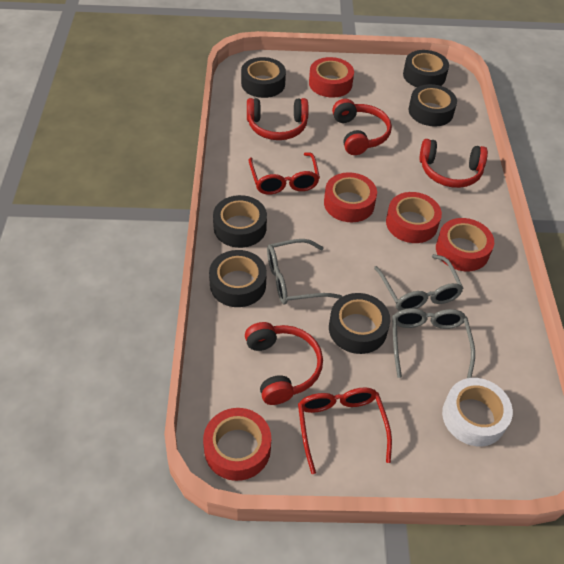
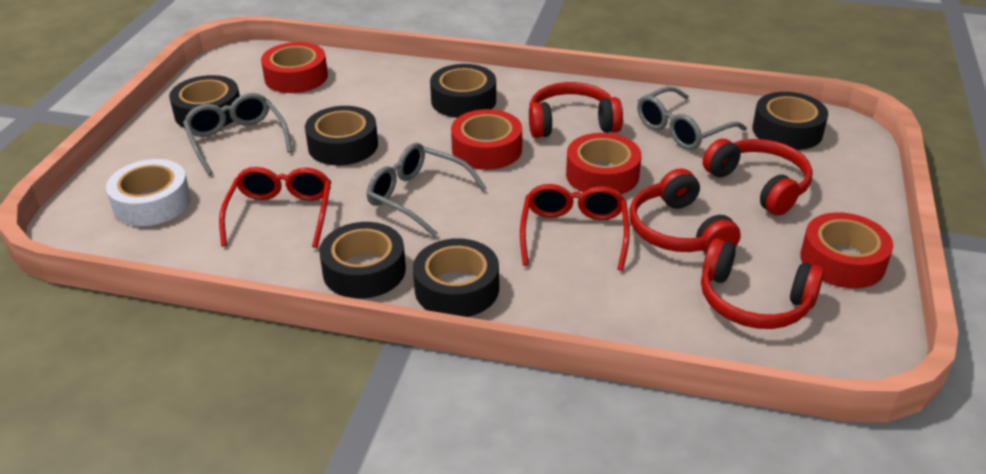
red tape: 5 -> 4

